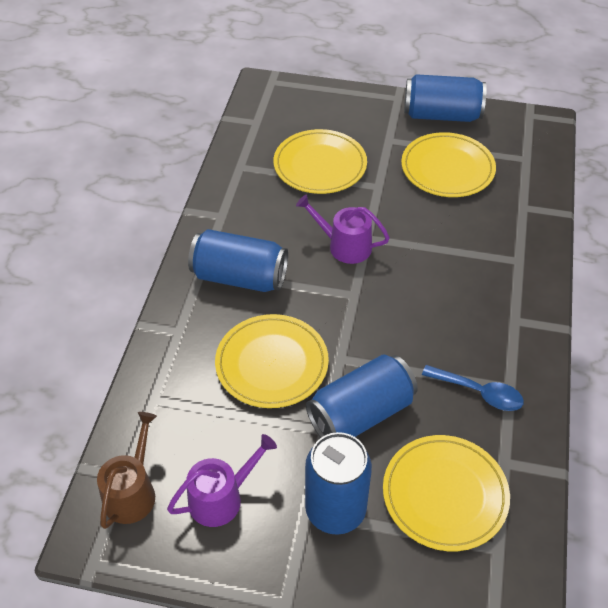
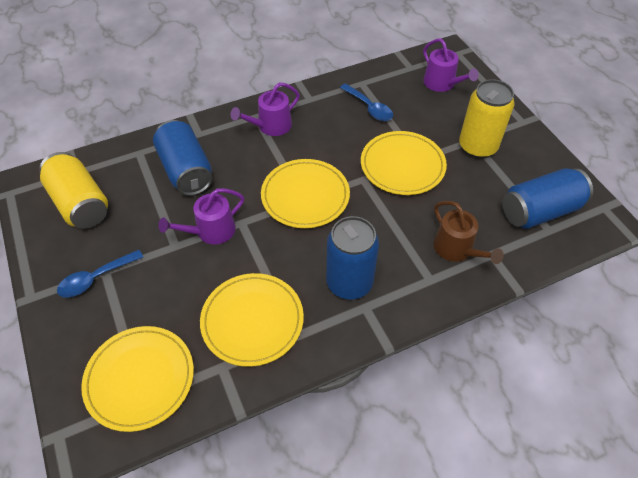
blue can: 4 -> 3
blue spoon: 1 -> 2
purple watering can: 2 -> 3
yellow can: 0 -> 2

